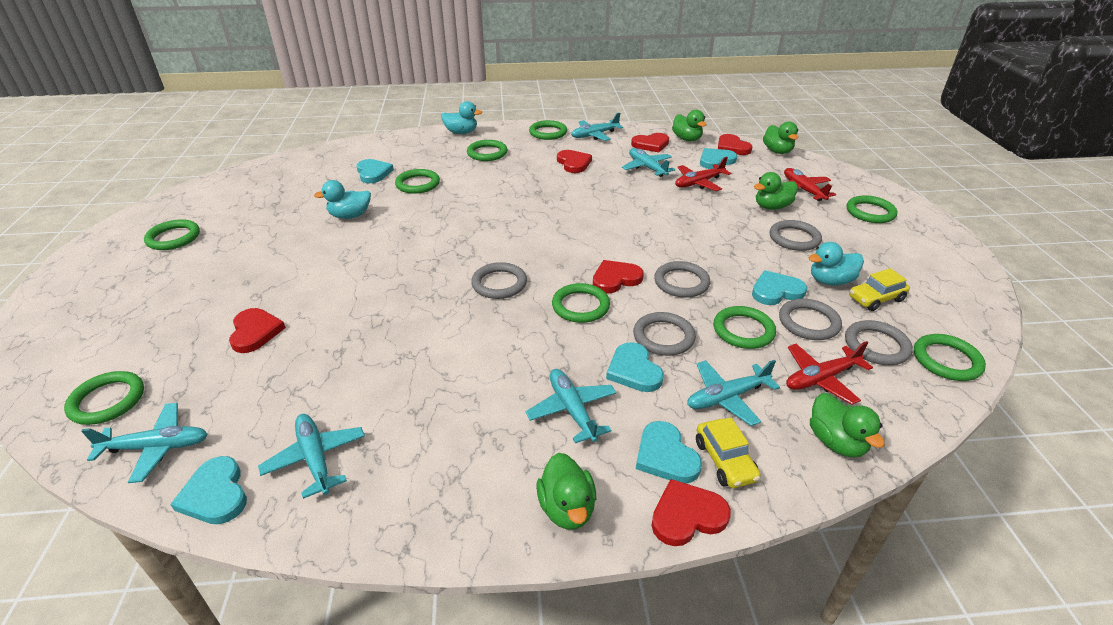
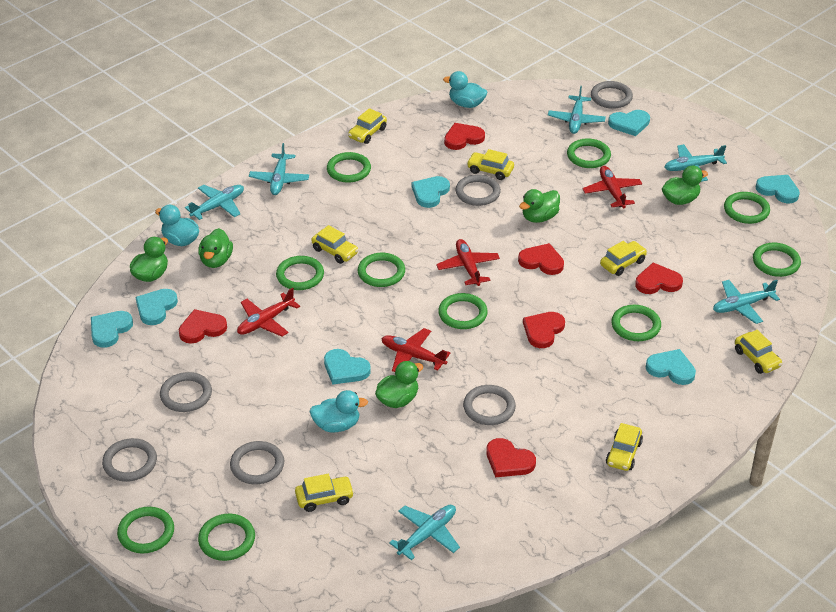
green ring: 9 -> 10
red plane: 3 -> 4
turquoise heart: 6 -> 7
yellow car: 2 -> 7

